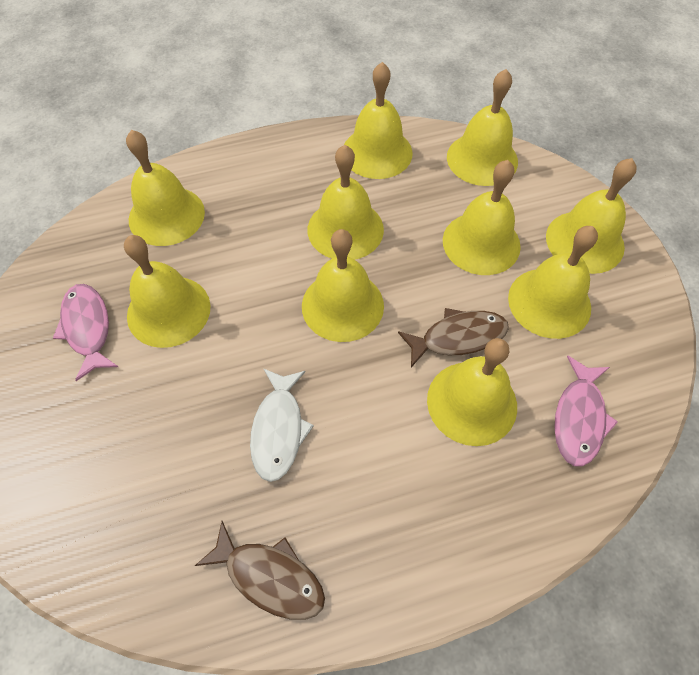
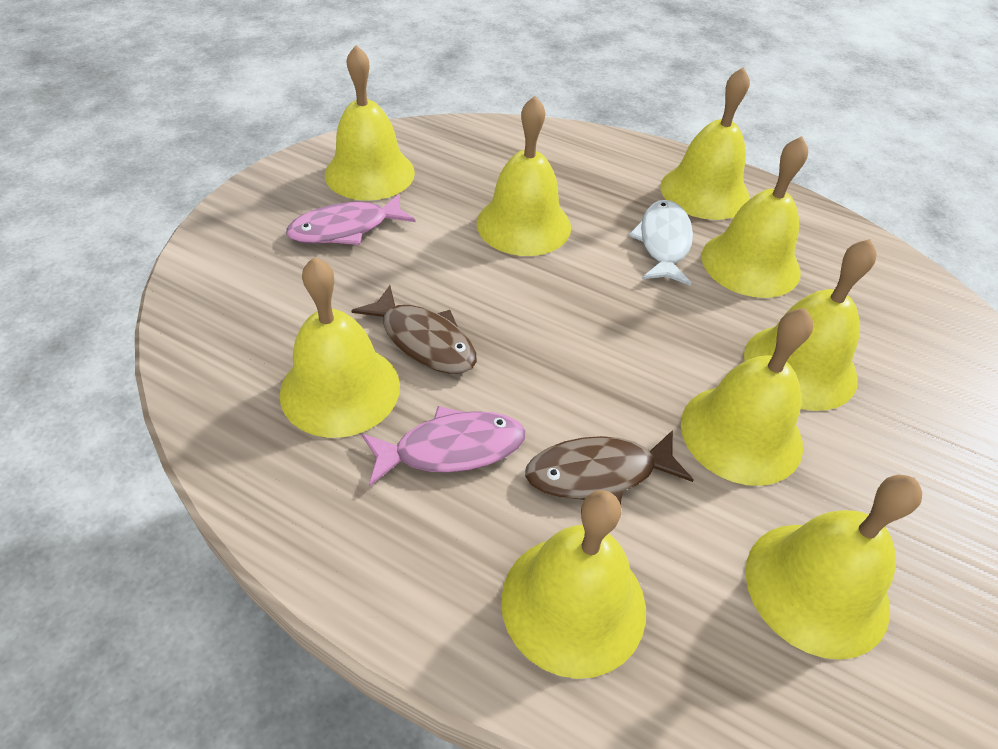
yellow bell: 10 -> 9

